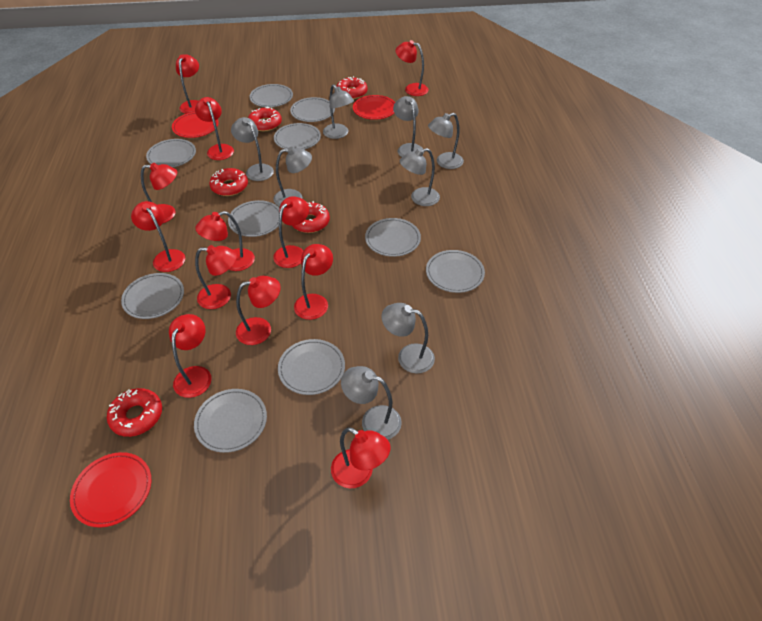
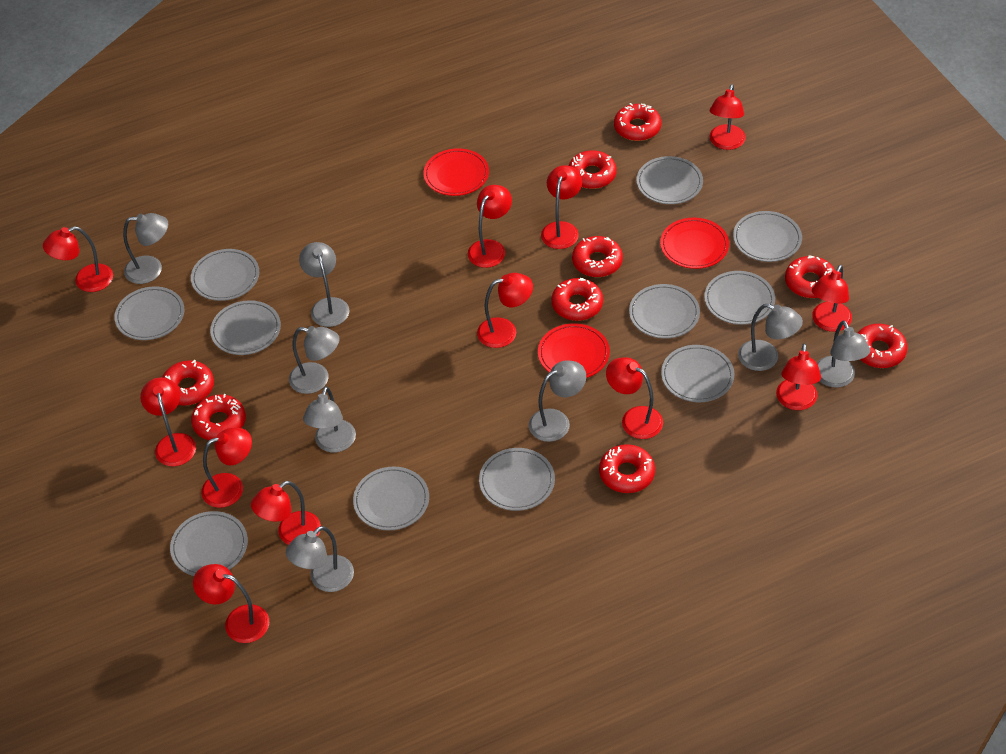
grey plate: 10 -> 11
red donut: 5 -> 9

